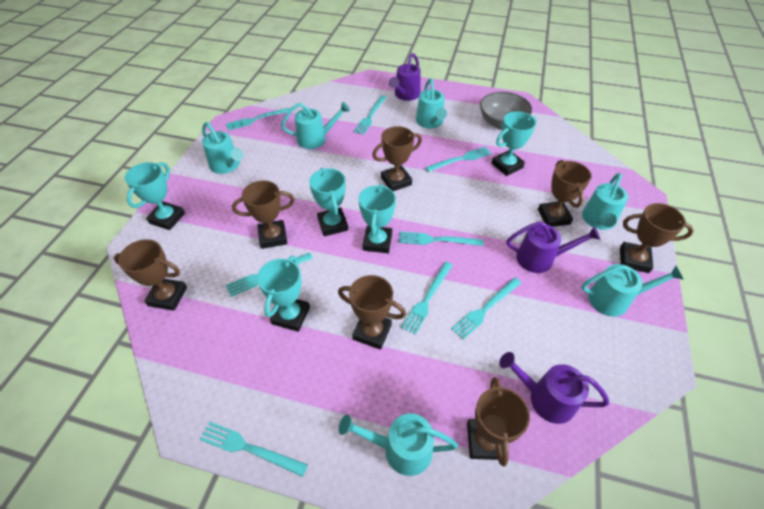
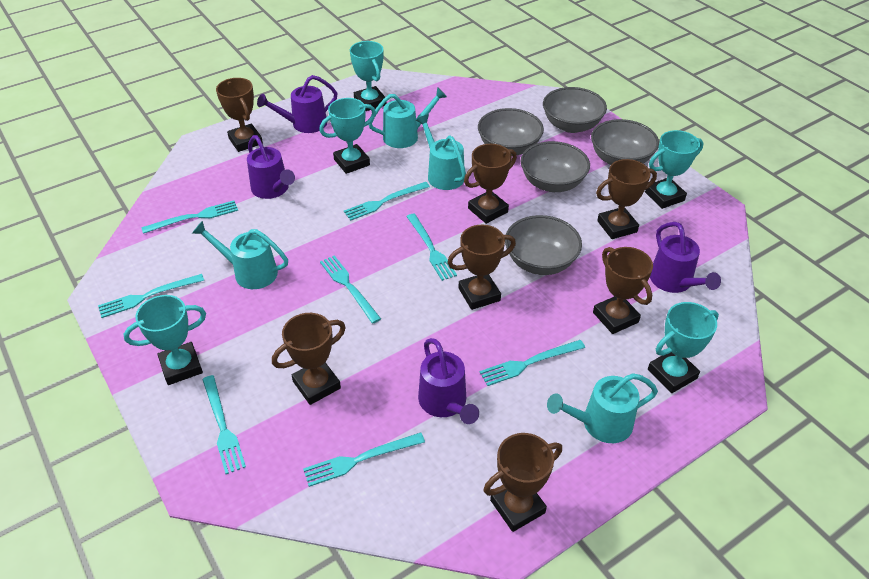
grey bowl: 1 -> 5
purple watering can: 3 -> 4
turquoise watering can: 6 -> 4

